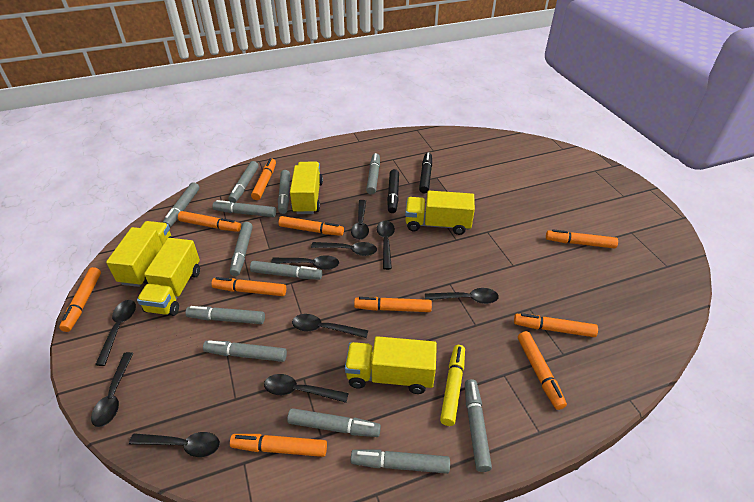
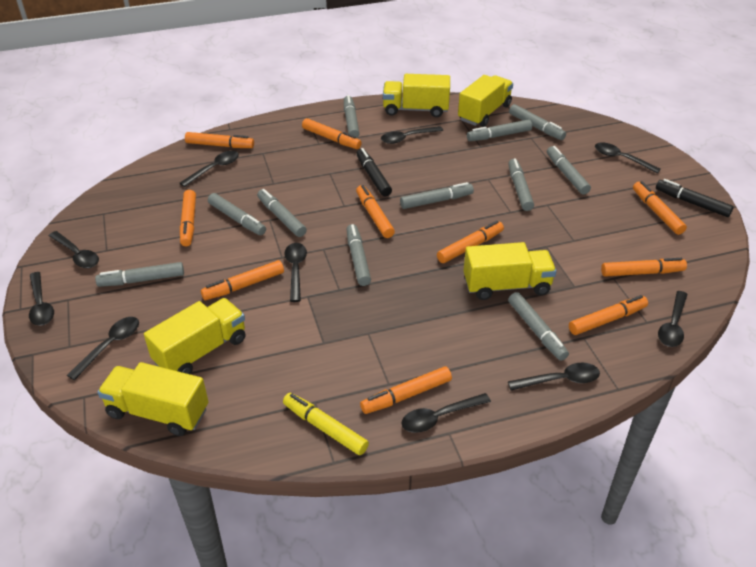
grey marker: 12 -> 11

